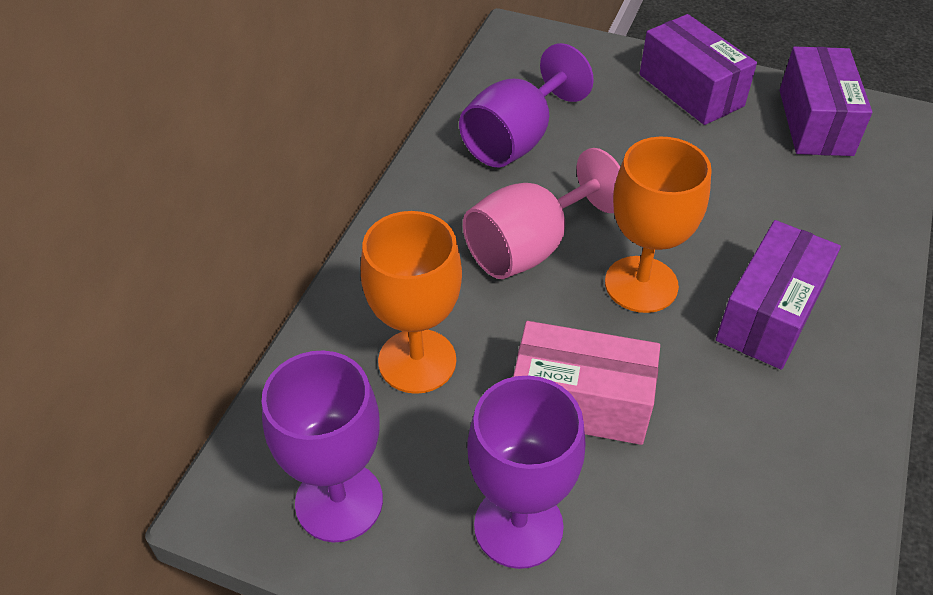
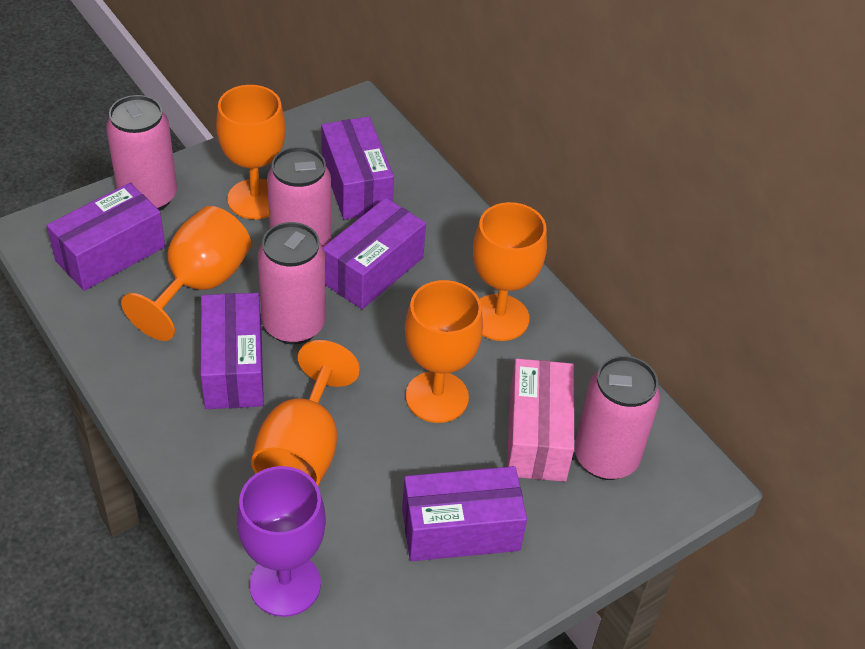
orange goblet: 2 -> 5
pink can: 0 -> 4
pink goblet: 1 -> 0
purple box: 3 -> 5
purple goblet: 3 -> 1

